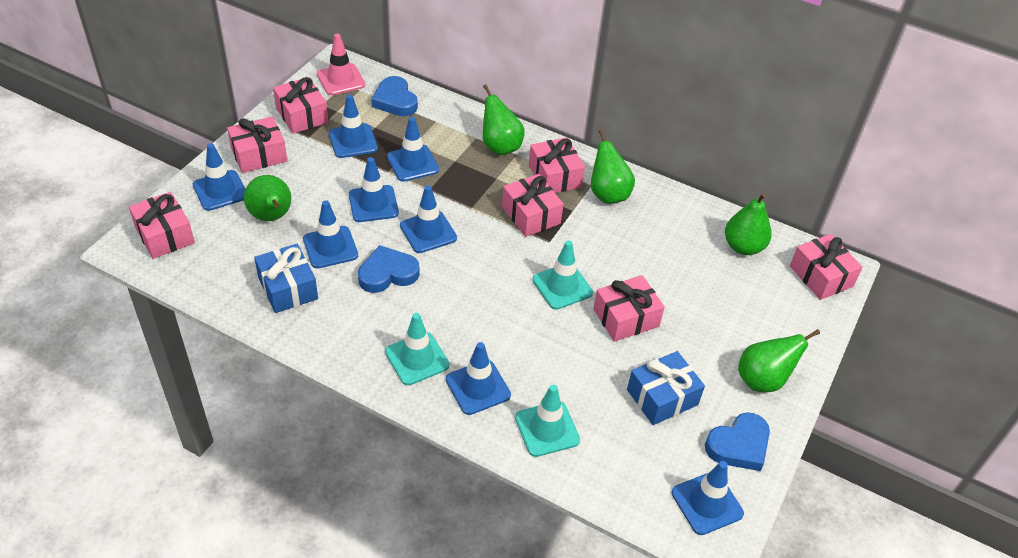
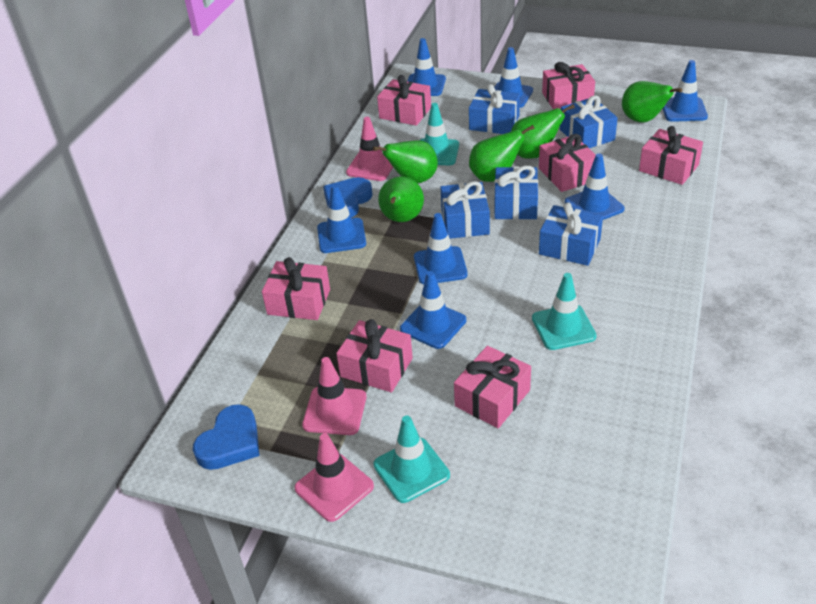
blue gift: 2 -> 5
blue heart: 3 -> 2
blue traffic cone: 8 -> 7
pink traffic cone: 1 -> 3

